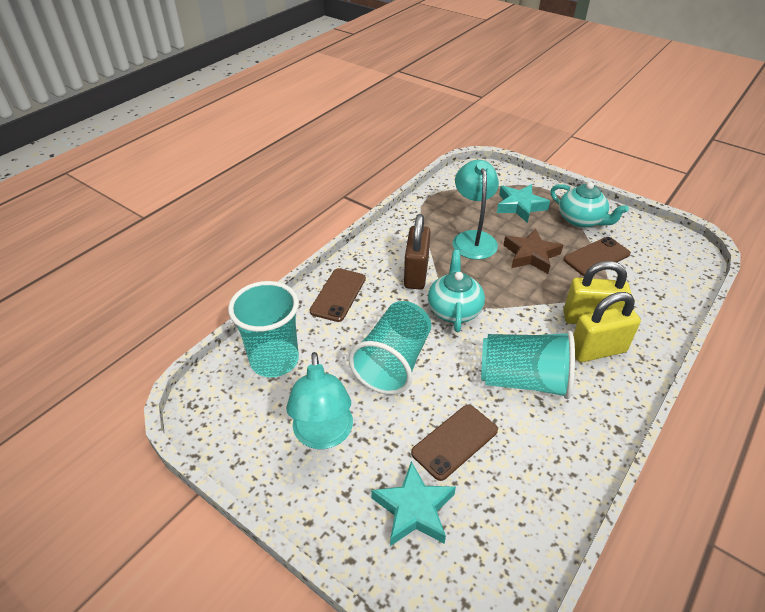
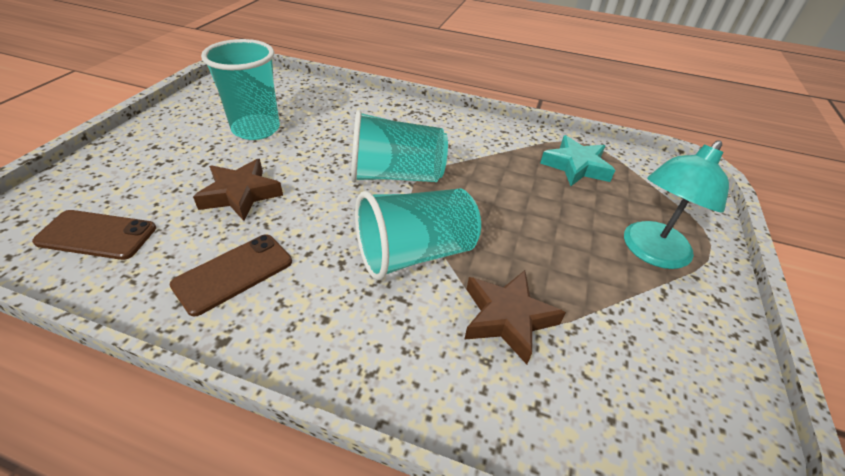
brown padlock: 1 -> 0
brown phone: 3 -> 2
brown star: 1 -> 2
turquoise lamp: 2 -> 1
turquoise star: 2 -> 1
turquoise teapot: 2 -> 0
yellow padlock: 2 -> 0

